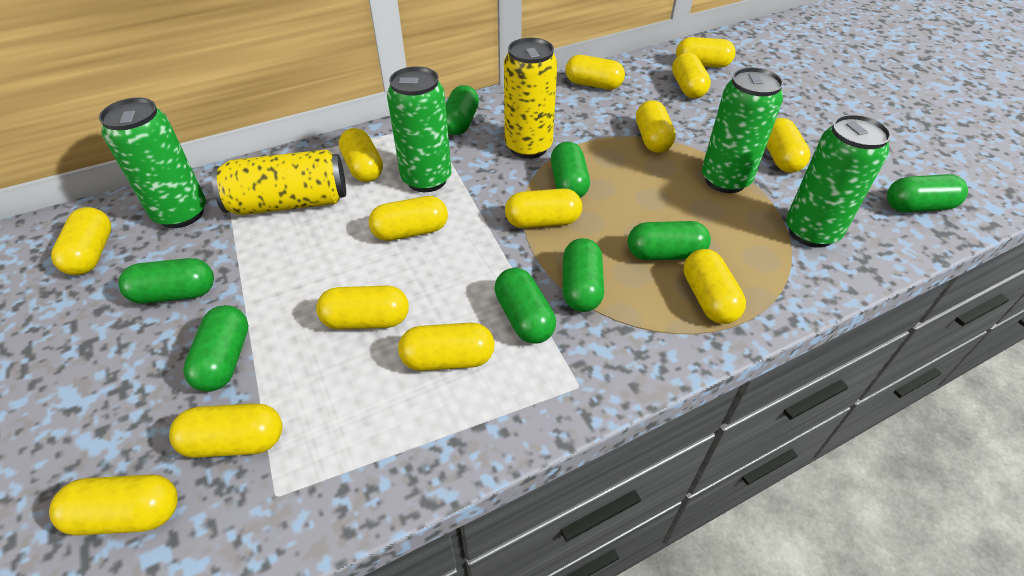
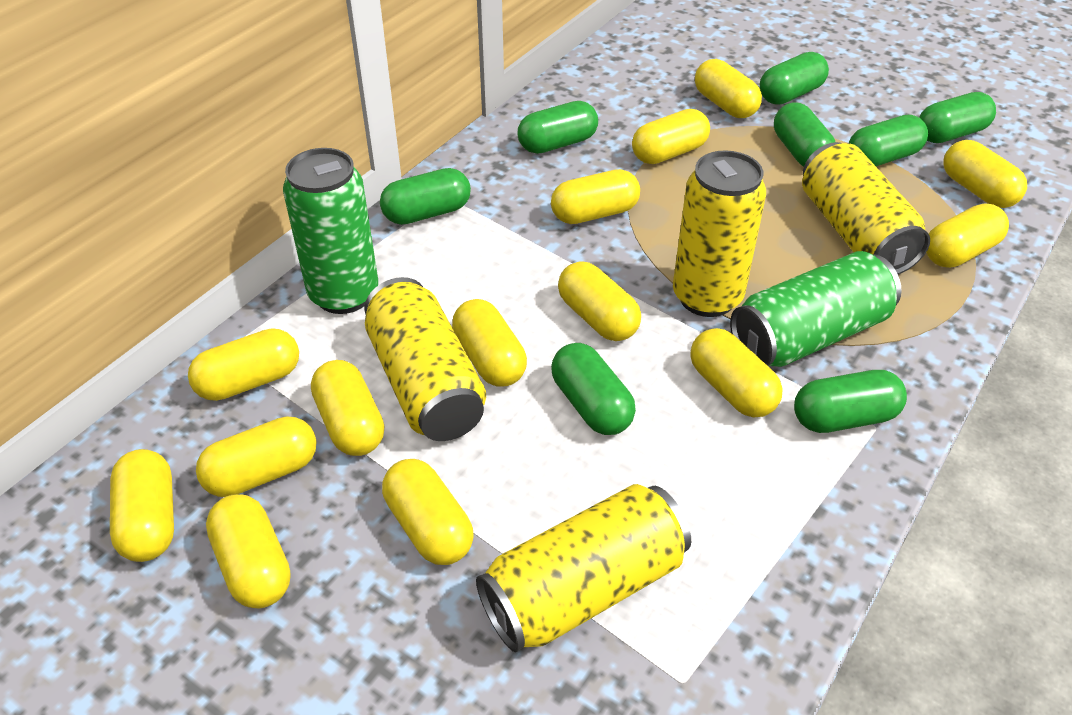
green can: 4 -> 2
yellow can: 2 -> 4

